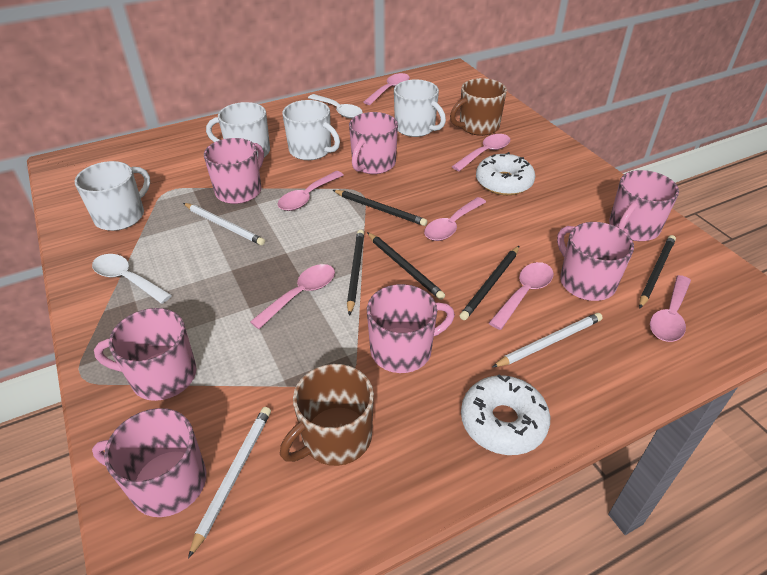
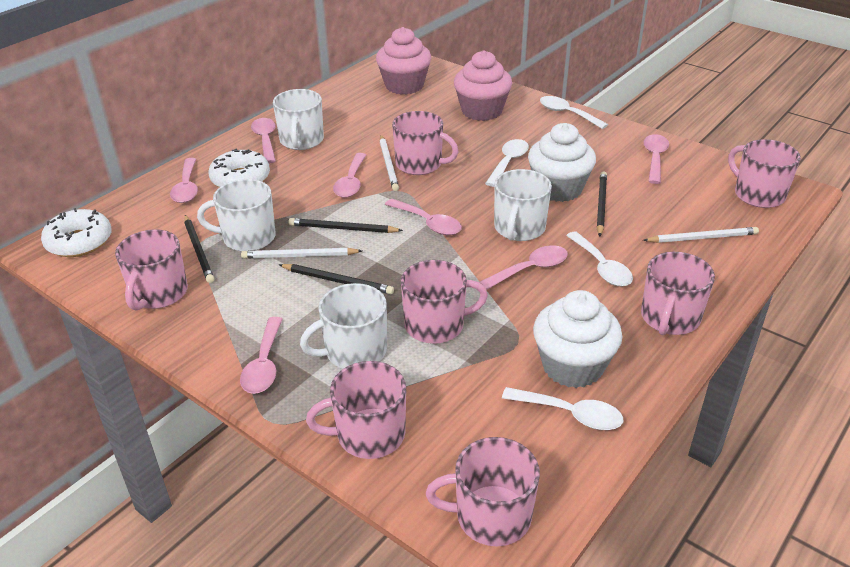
black pencil: 5 -> 4
brown mug: 2 -> 0
pink cupcake: 0 -> 2
white cupcake: 0 -> 2
white spoon: 2 -> 4

